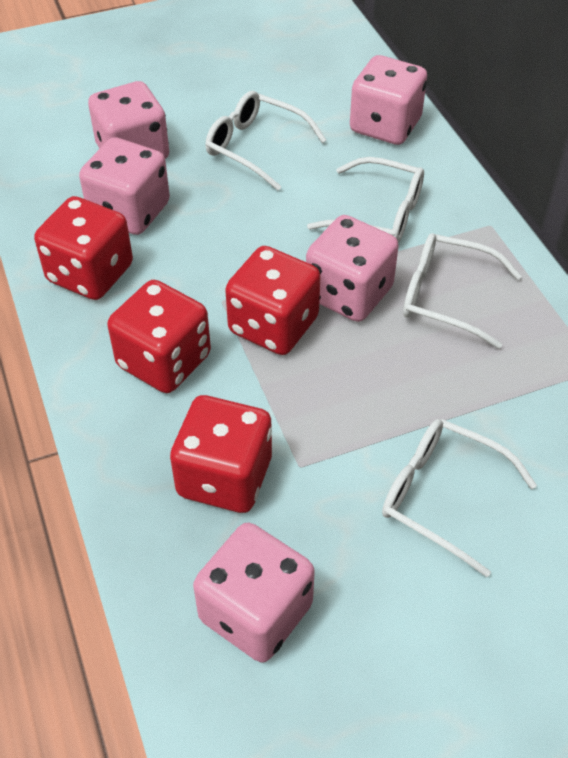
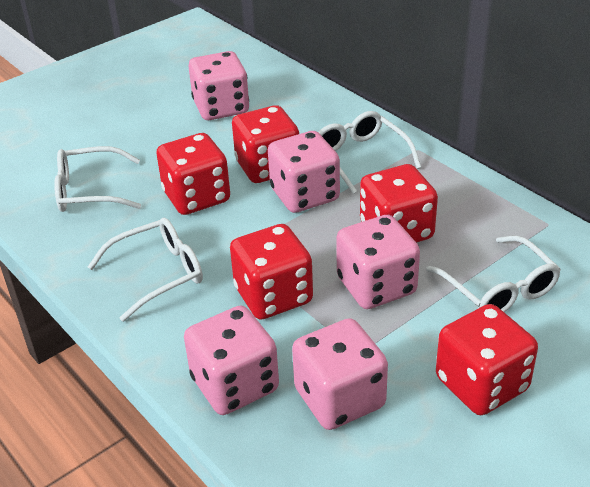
red dice: 4 -> 5

